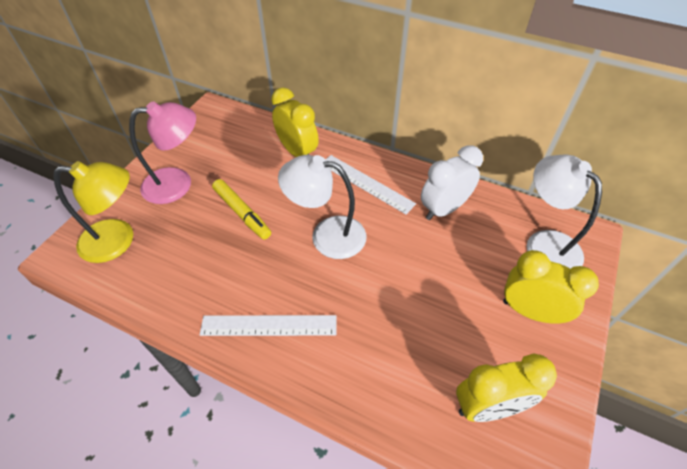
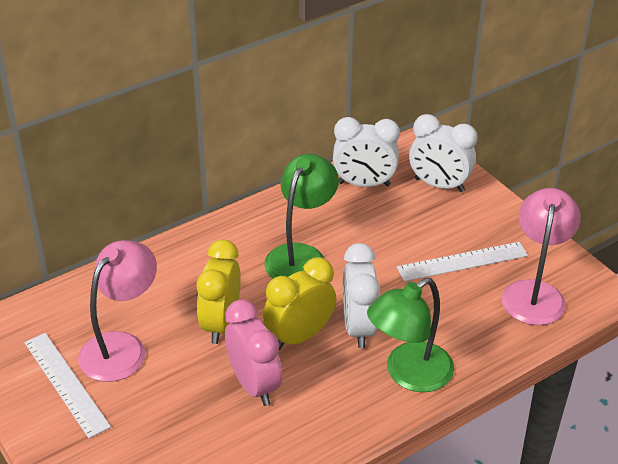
green lamp: 0 -> 2
pink clock: 0 -> 1
pink lamp: 1 -> 2
white clock: 1 -> 3
white lamp: 2 -> 0
yellow clock: 3 -> 2
yellow lamp: 1 -> 0
yellow marker: 1 -> 0

